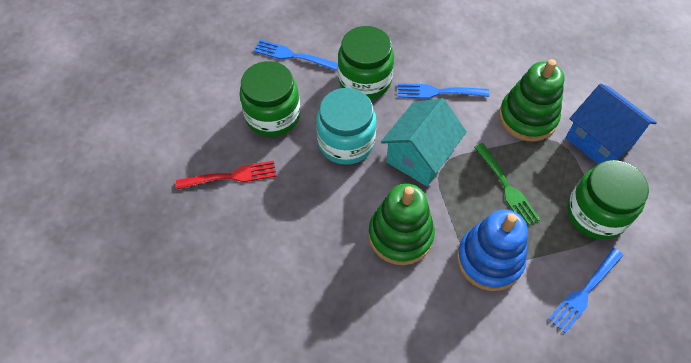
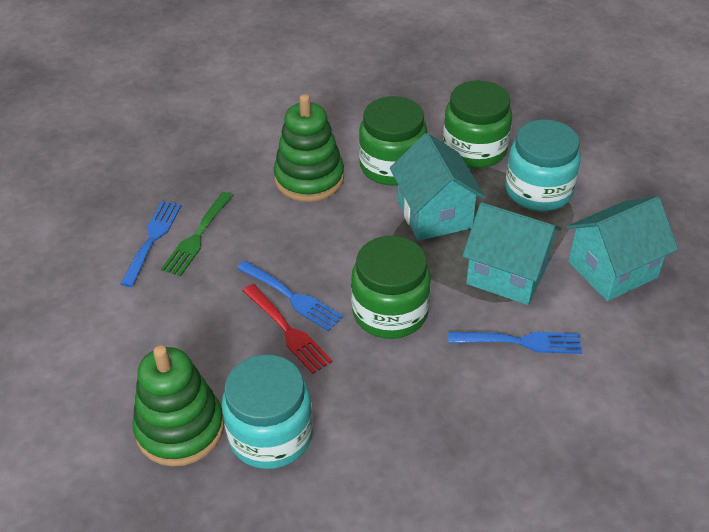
blue house: 1 -> 0
blue stacking toy: 1 -> 0
turquoise house: 1 -> 3
turquoise jar: 1 -> 2

